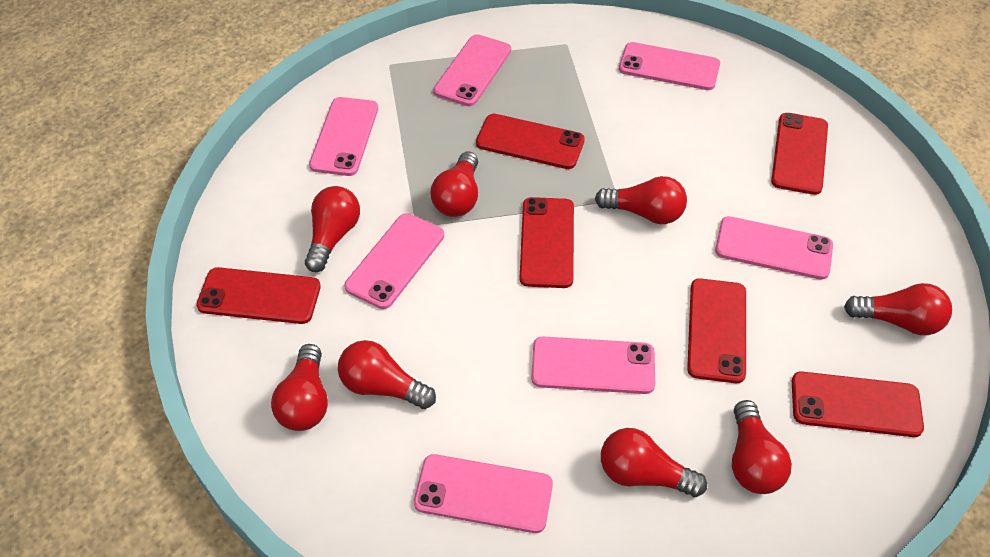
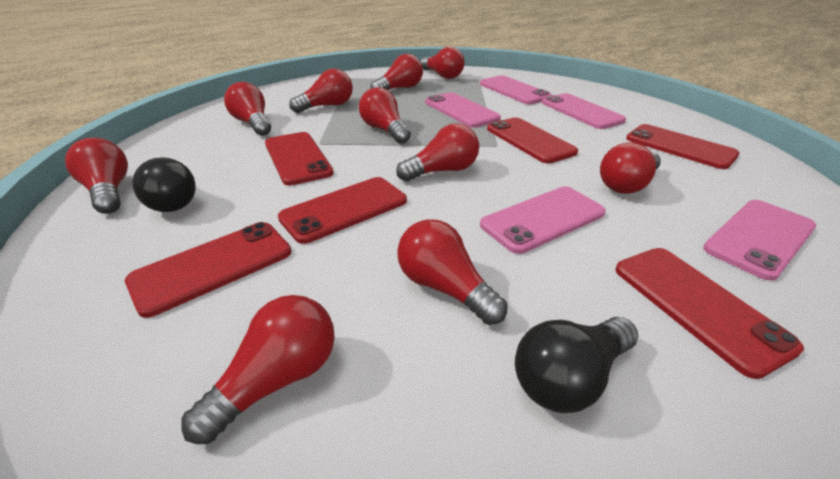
black light bulb: 0 -> 2
pink phone: 7 -> 5
red light bulb: 8 -> 10

